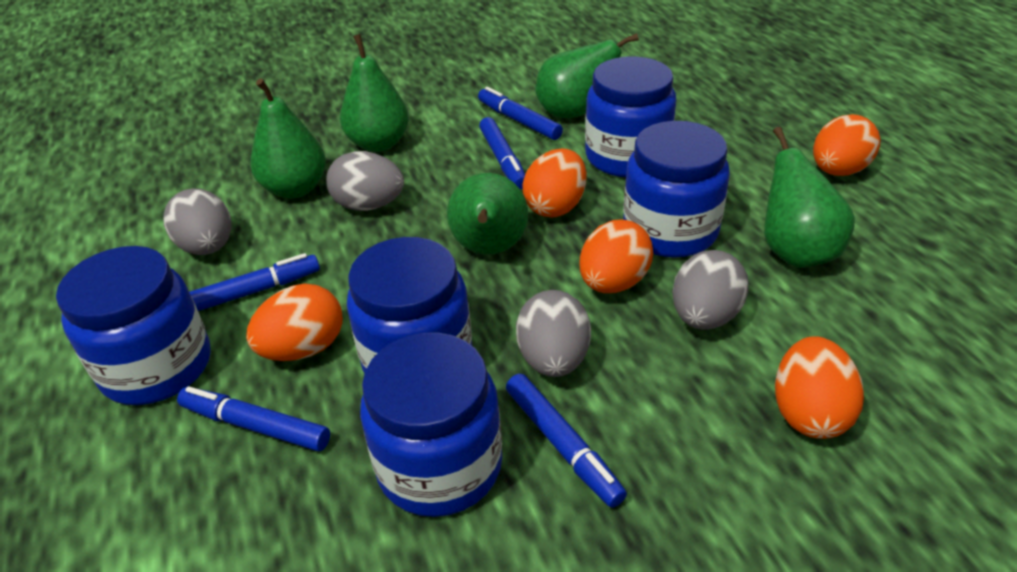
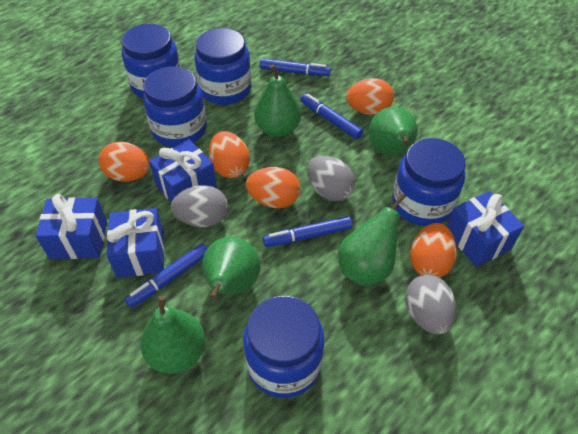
blue gift: 0 -> 4
blue marker: 5 -> 4
grey egg: 4 -> 3

